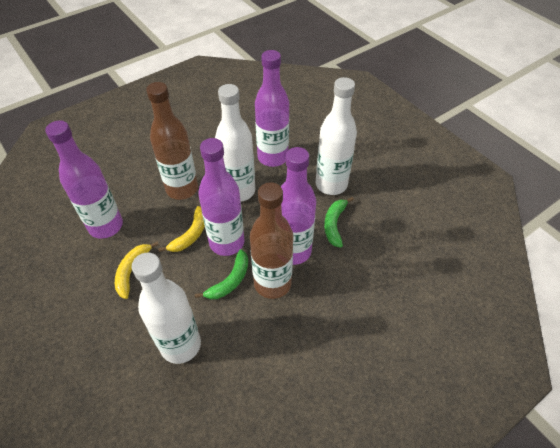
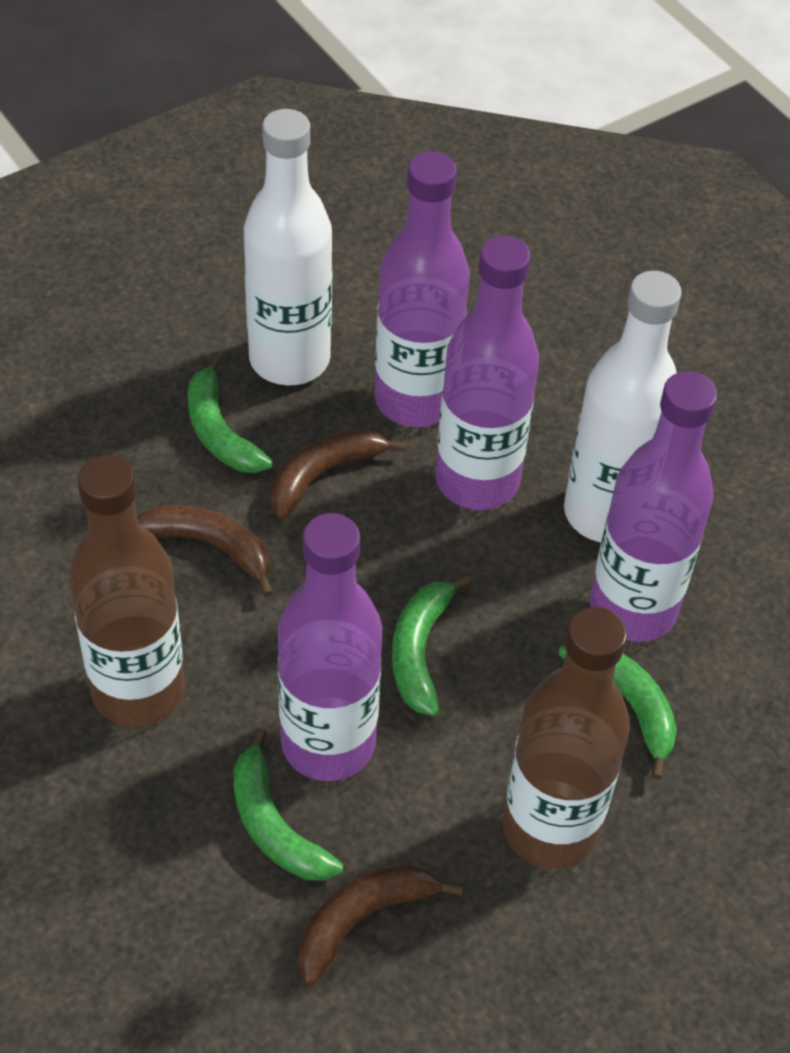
brown banana: 0 -> 3
green banana: 2 -> 4
white bottle: 3 -> 2
yellow banana: 2 -> 0

